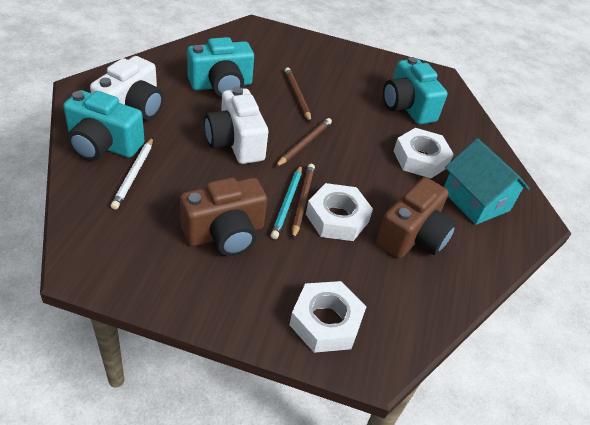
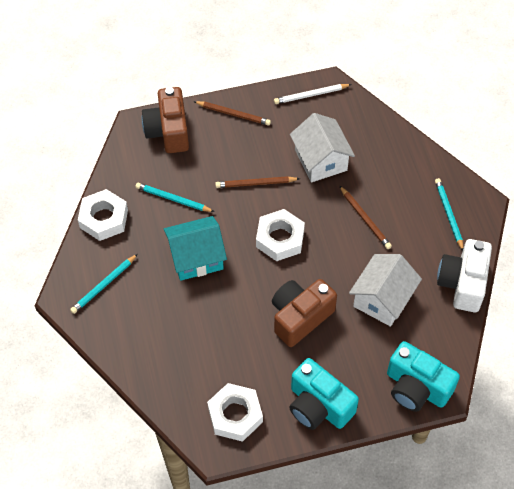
turquoise camera: 3 -> 2
turquoise pencil: 1 -> 3
white camera: 2 -> 1
white house: 0 -> 2

